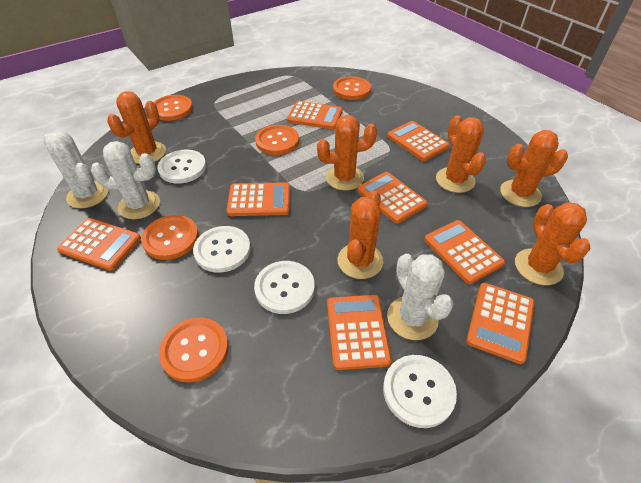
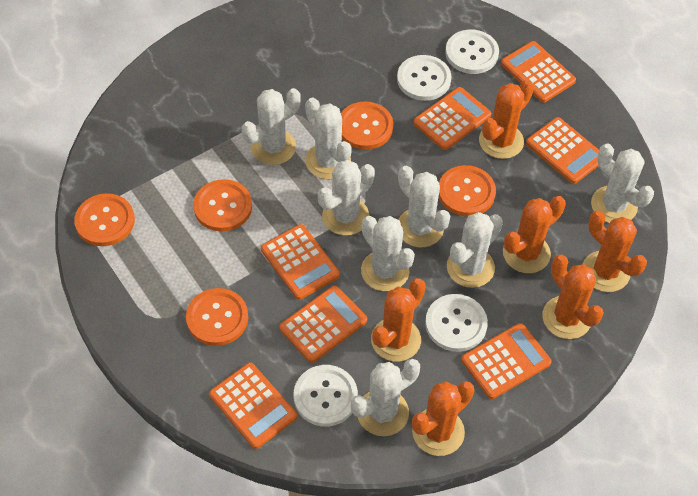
orange calculator: 8 -> 7
white cactus: 3 -> 8

